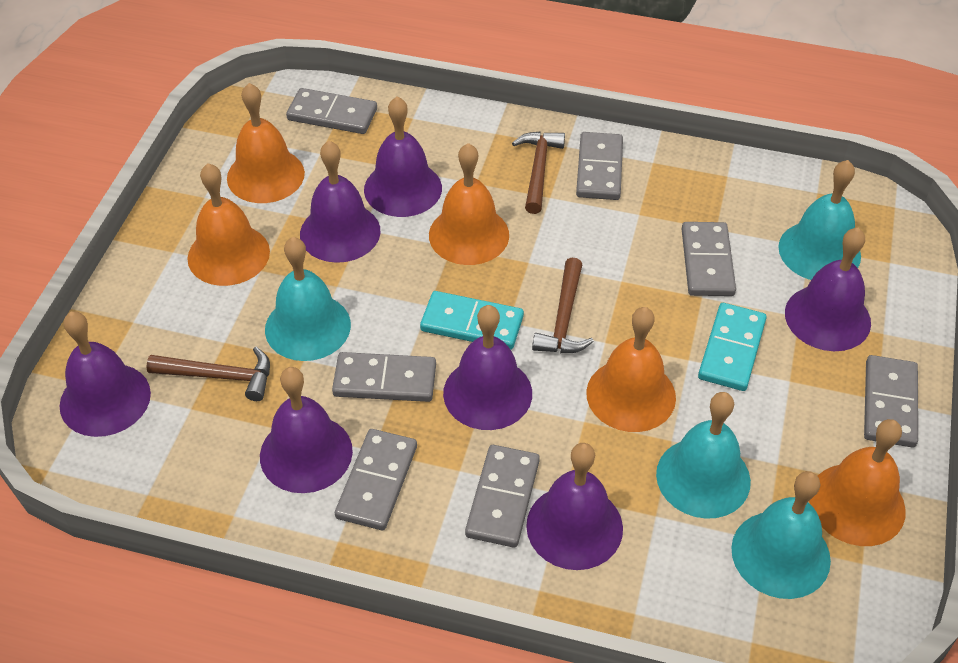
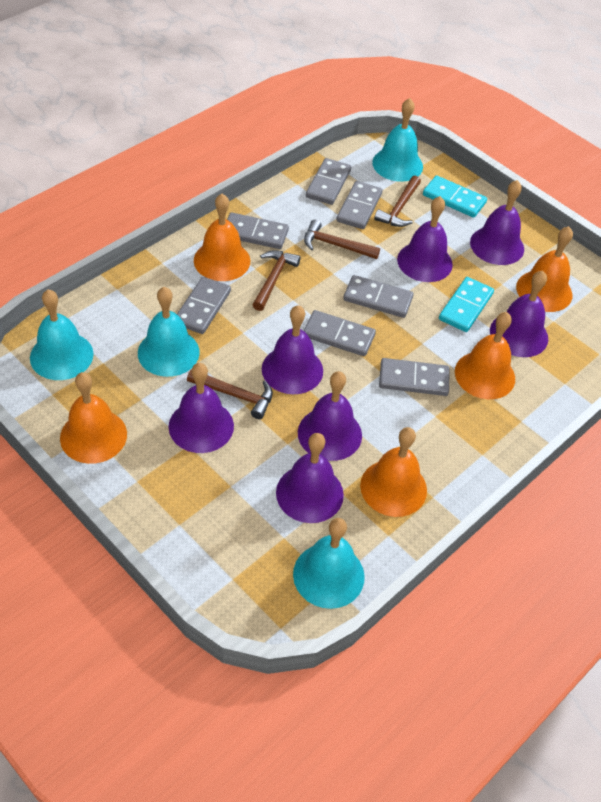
brown hammer: 3 -> 4

